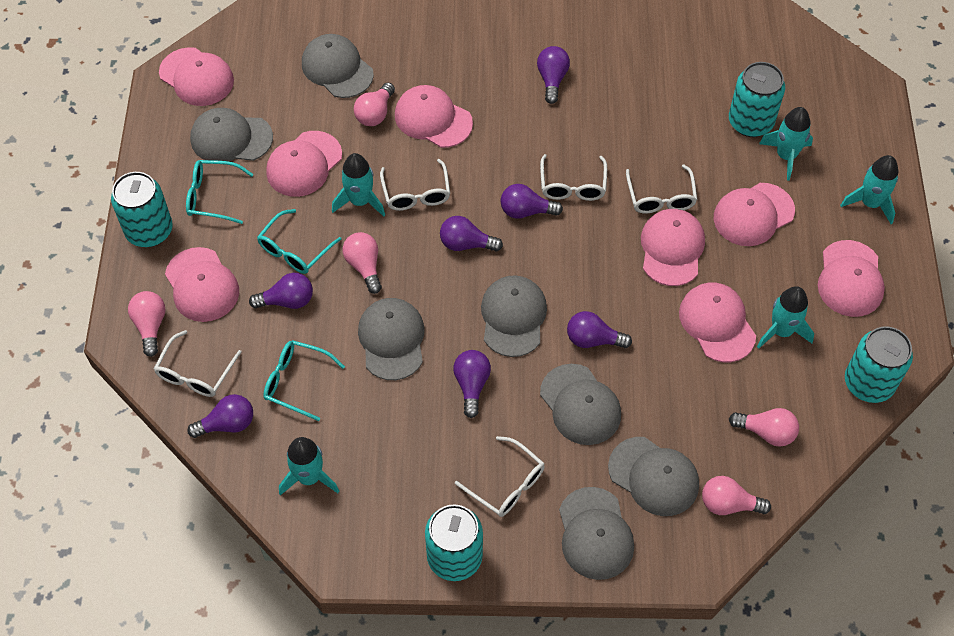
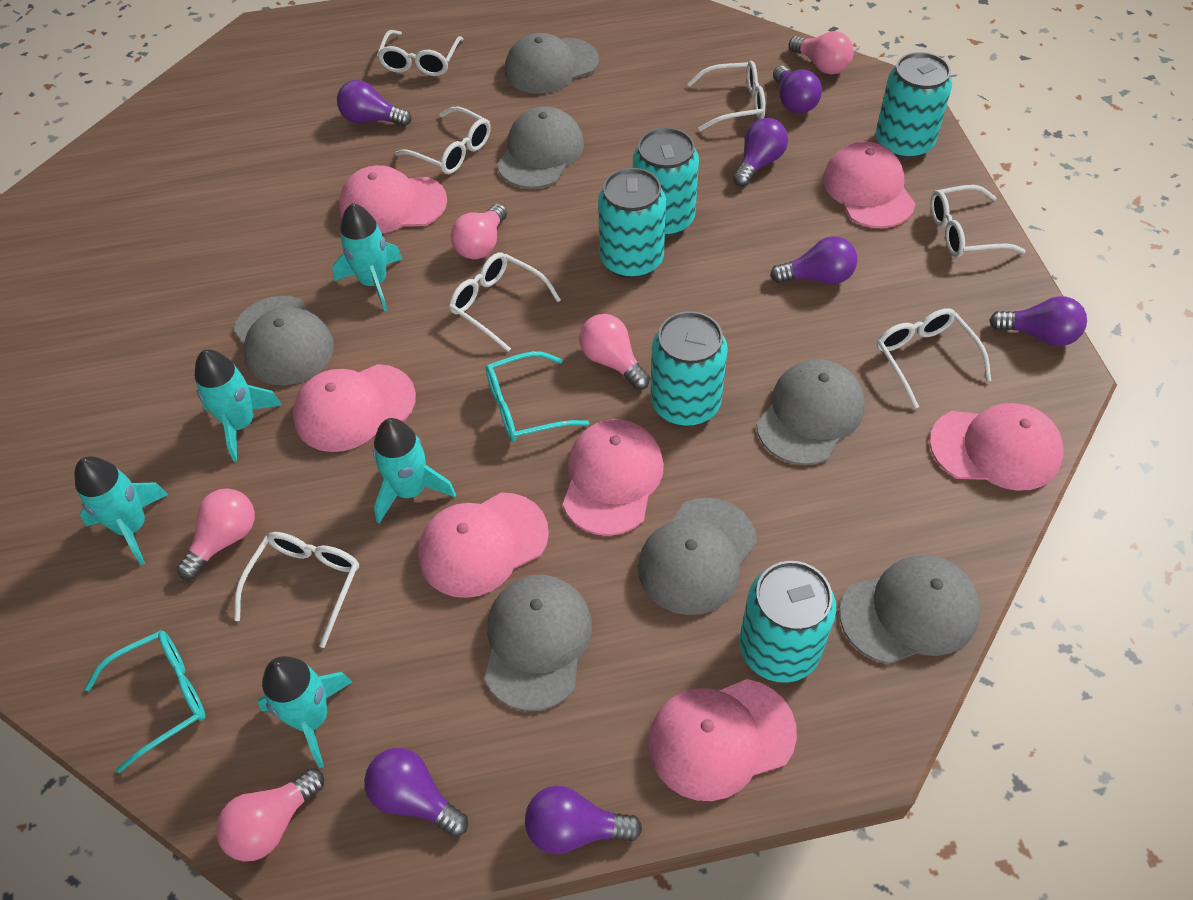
pink cap: 8 -> 7
turquoise can: 4 -> 5
turquoise glasses: 3 -> 2
white glasses: 5 -> 7

